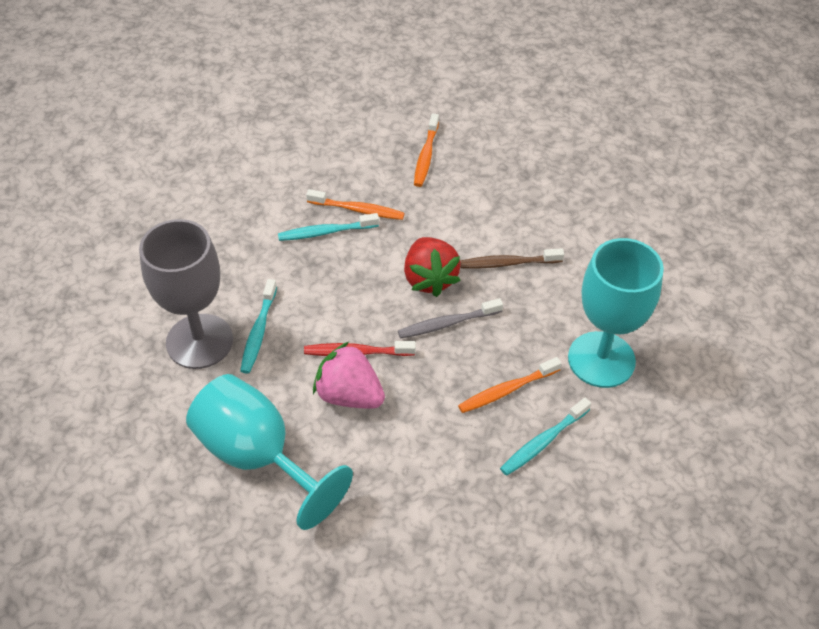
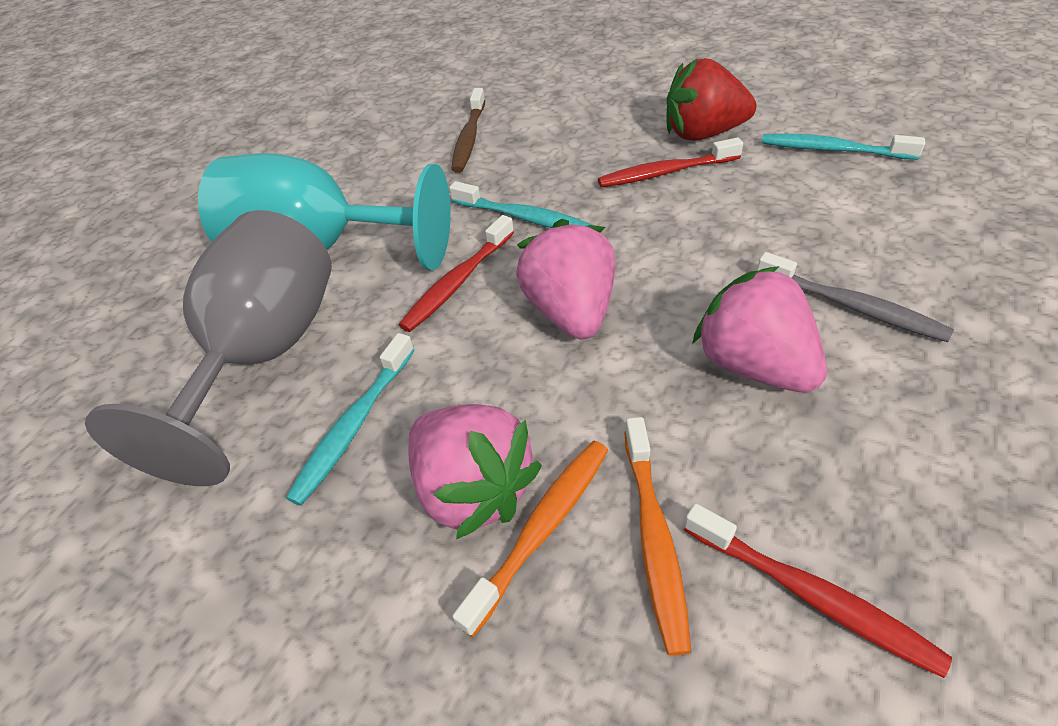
orange toothbrush: 3 -> 2
pink strawberry: 1 -> 3
red toothbrush: 1 -> 3
turquoise goblet: 2 -> 1

